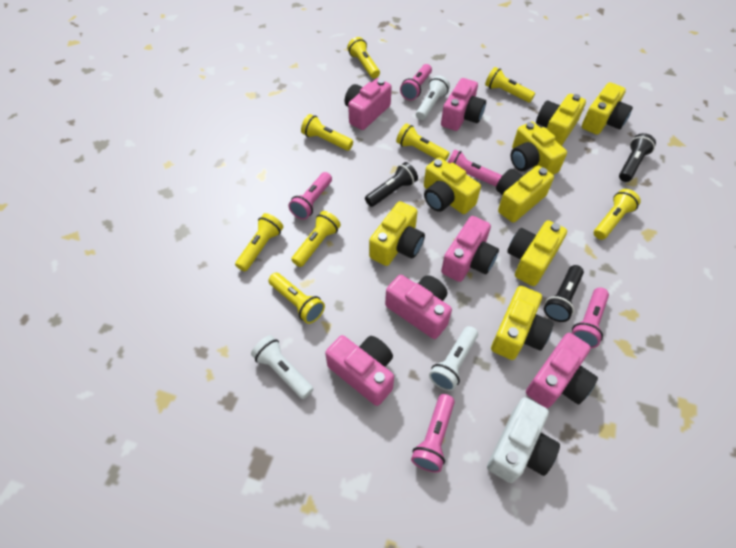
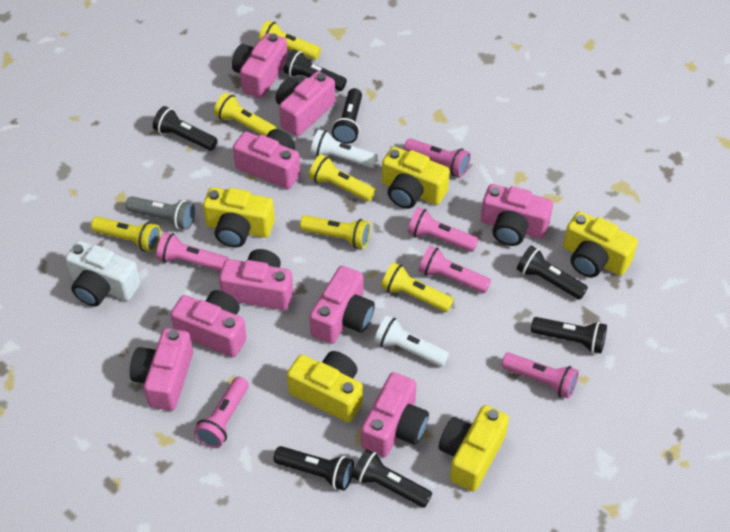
black flashlight: 3 -> 7
grey flashlight: 0 -> 1
pink camera: 6 -> 9
pink flashlight: 5 -> 6
white flashlight: 3 -> 2
yellow camera: 8 -> 5
yellow flashlight: 8 -> 6

